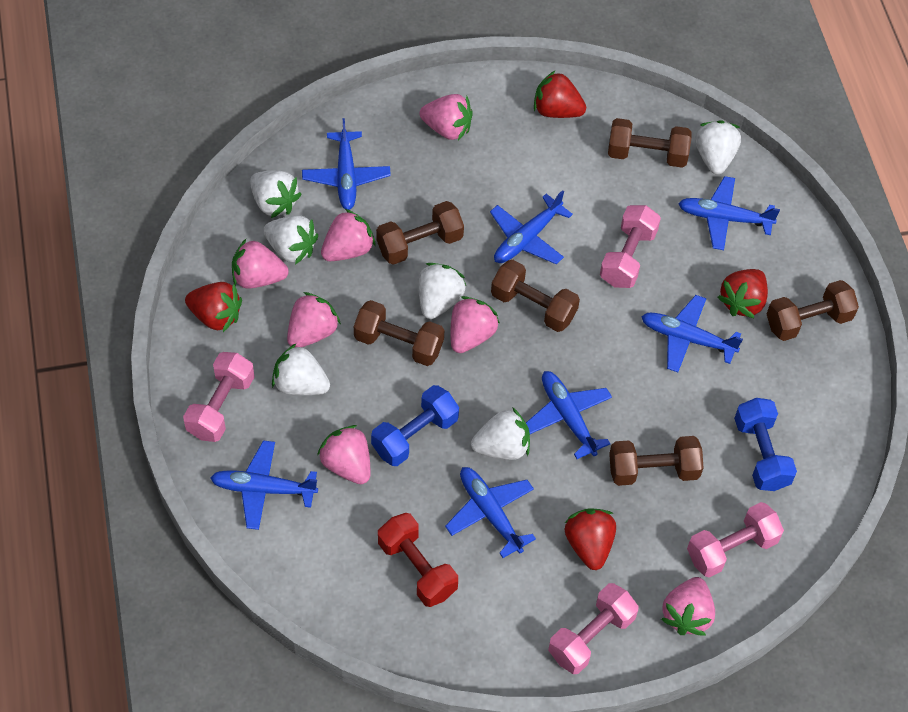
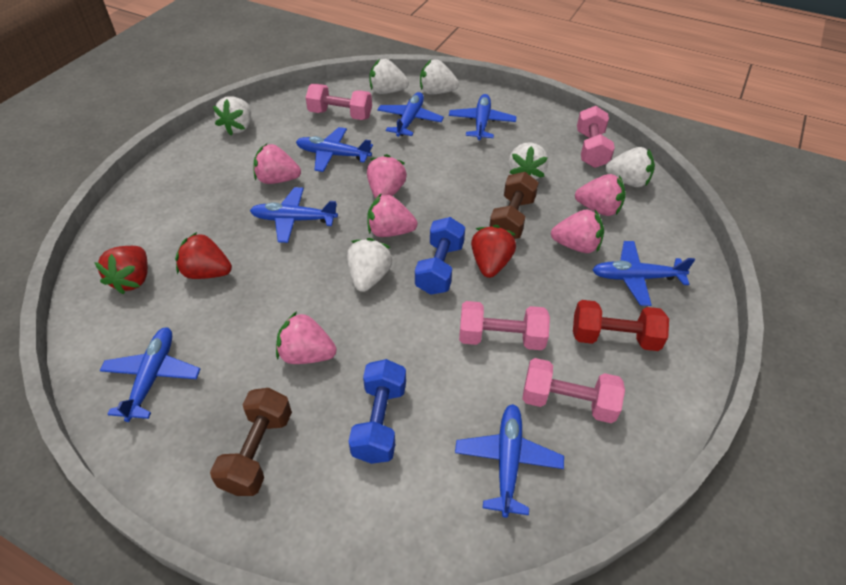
brown dumbbell: 6 -> 2
pink strawberry: 7 -> 6
red strawberry: 4 -> 3

